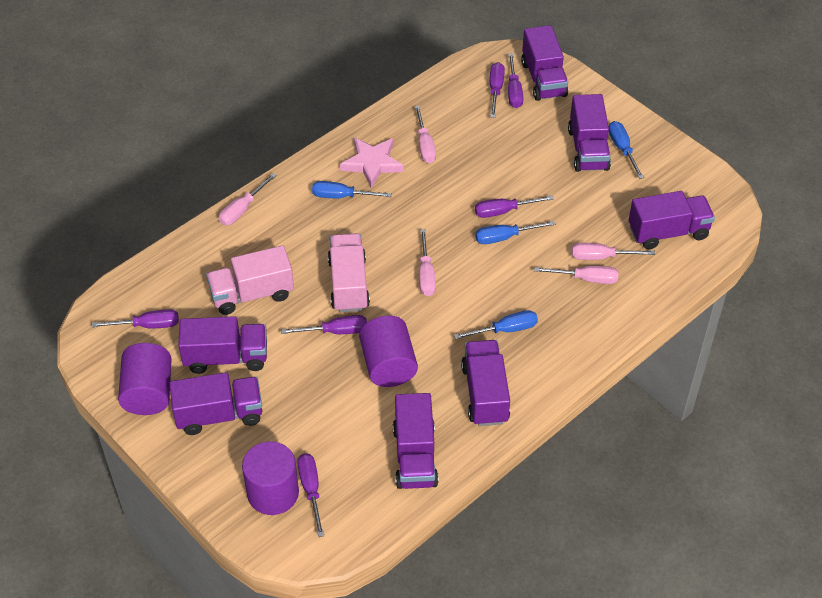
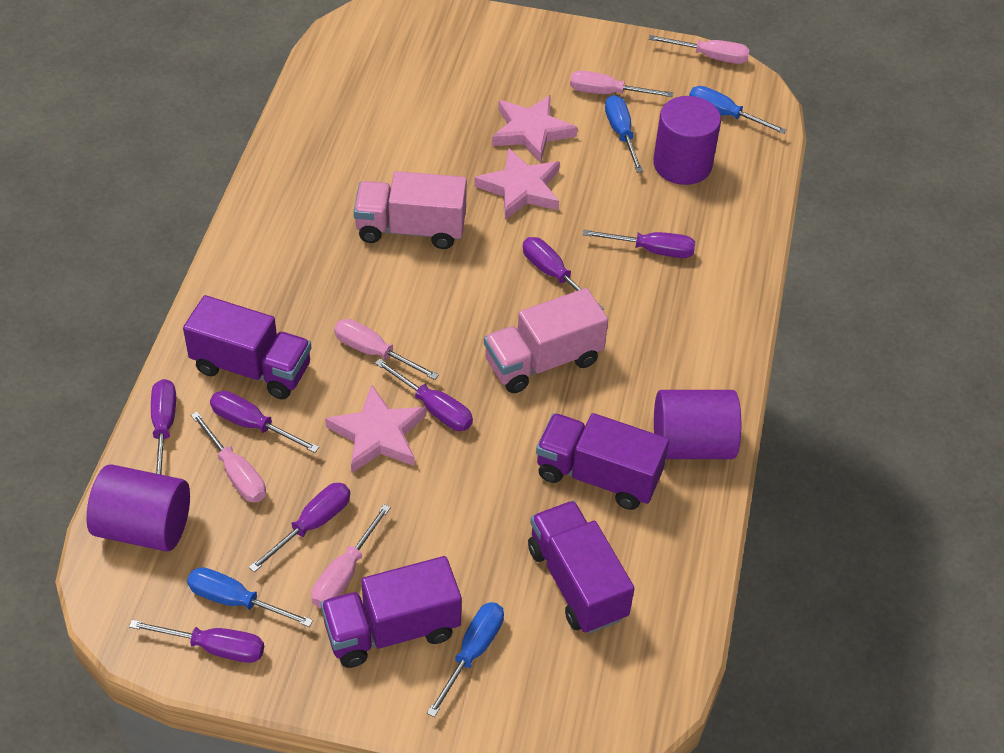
pink star: 1 -> 3
purple screwdriver: 6 -> 7
purple truck: 7 -> 4

